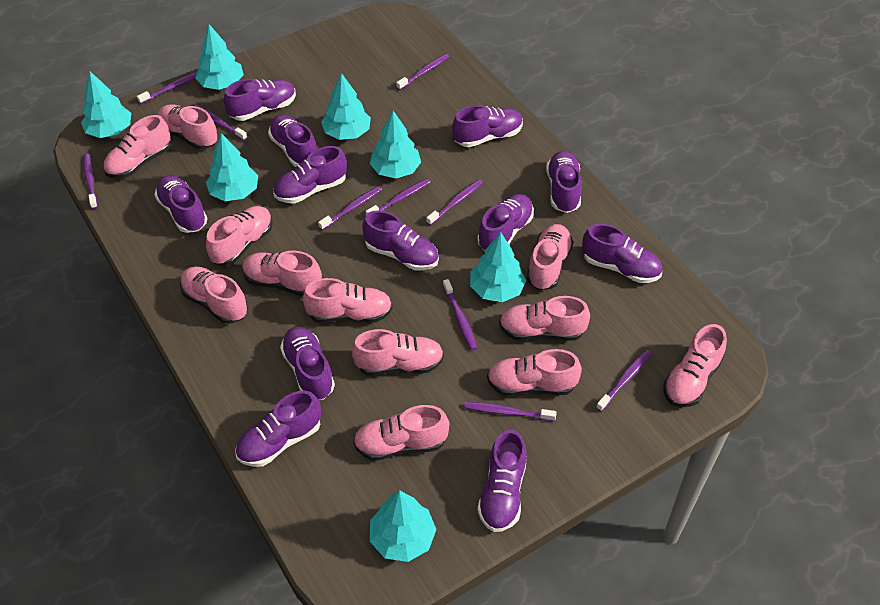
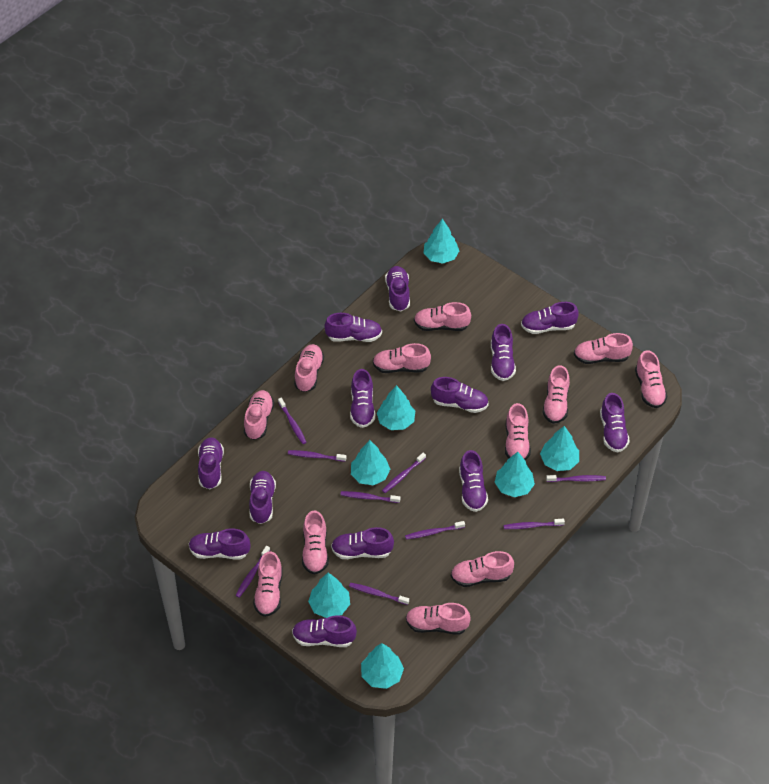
purple shoe: 12 -> 13
purple toothbrush: 10 -> 9

